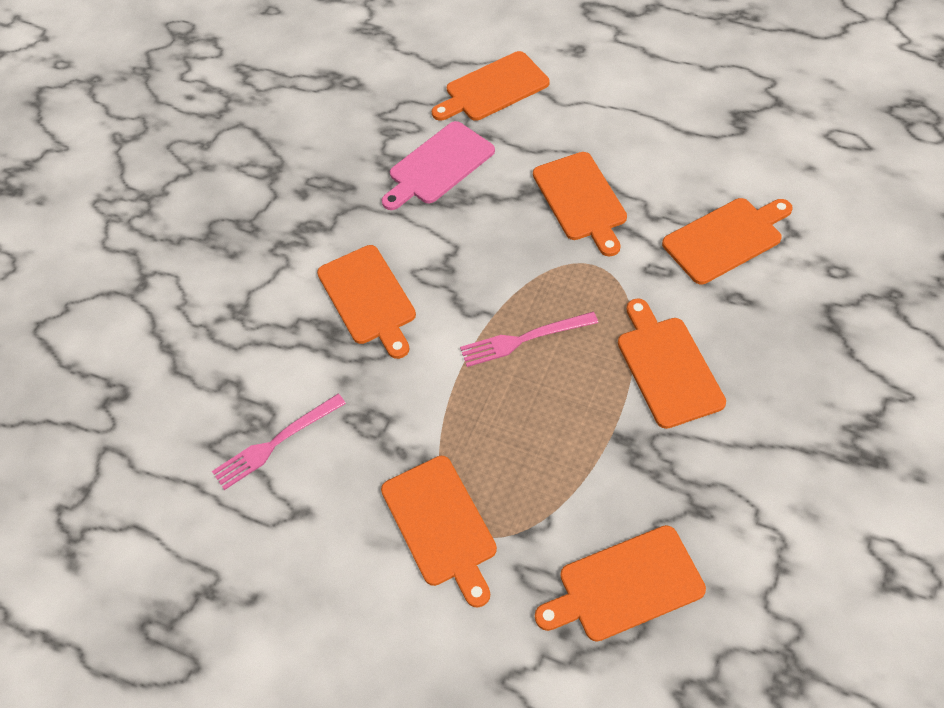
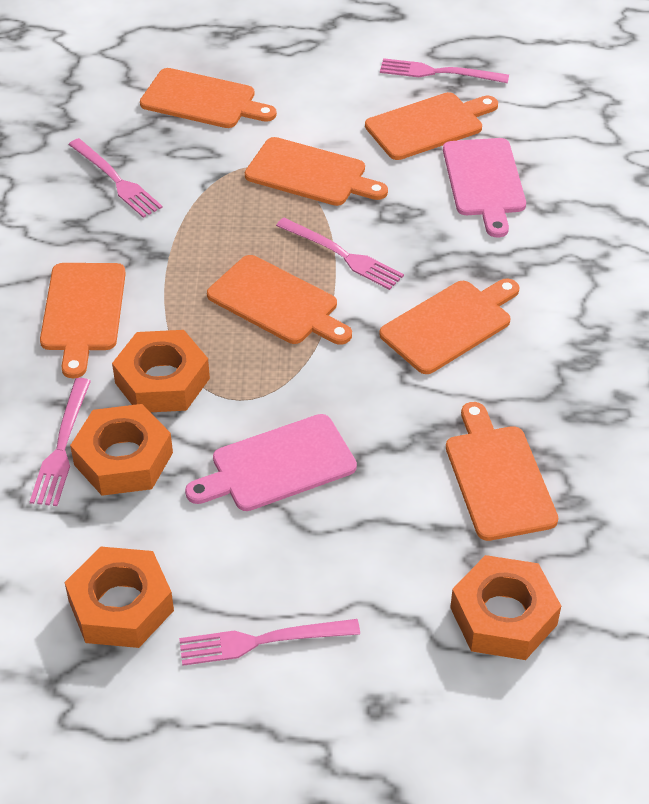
orange nut: 0 -> 4
pink cutting board: 1 -> 2
pink fork: 2 -> 5

